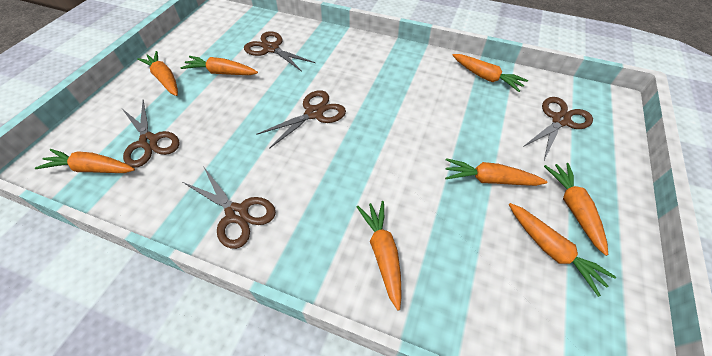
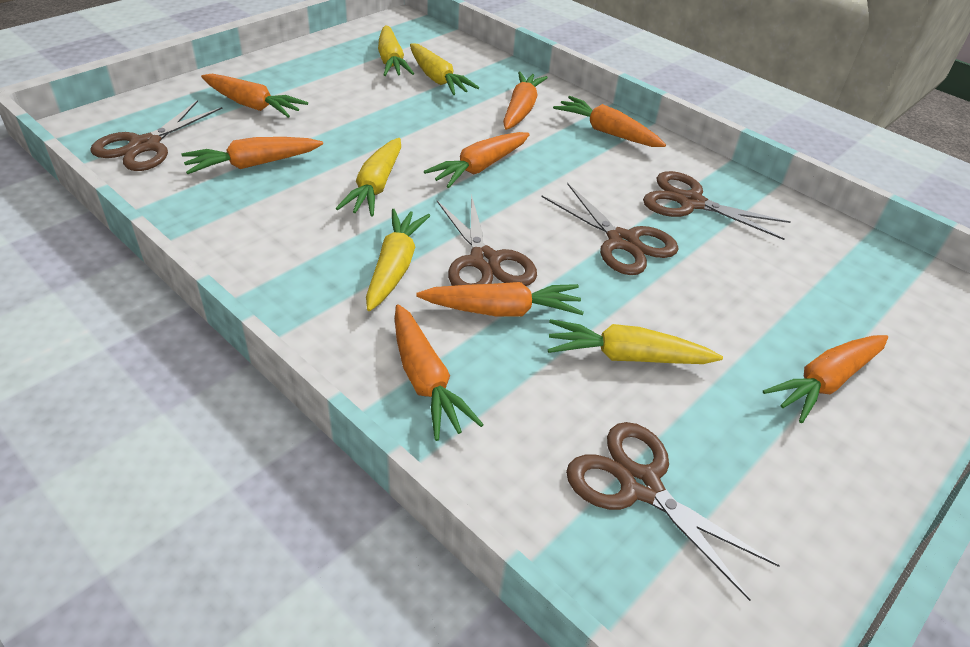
yellow carrot: 0 -> 5

